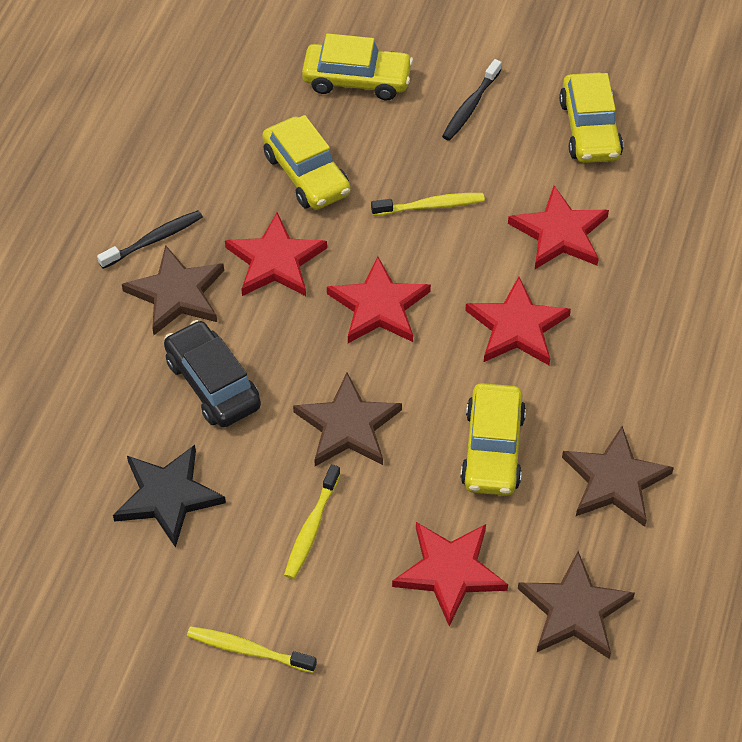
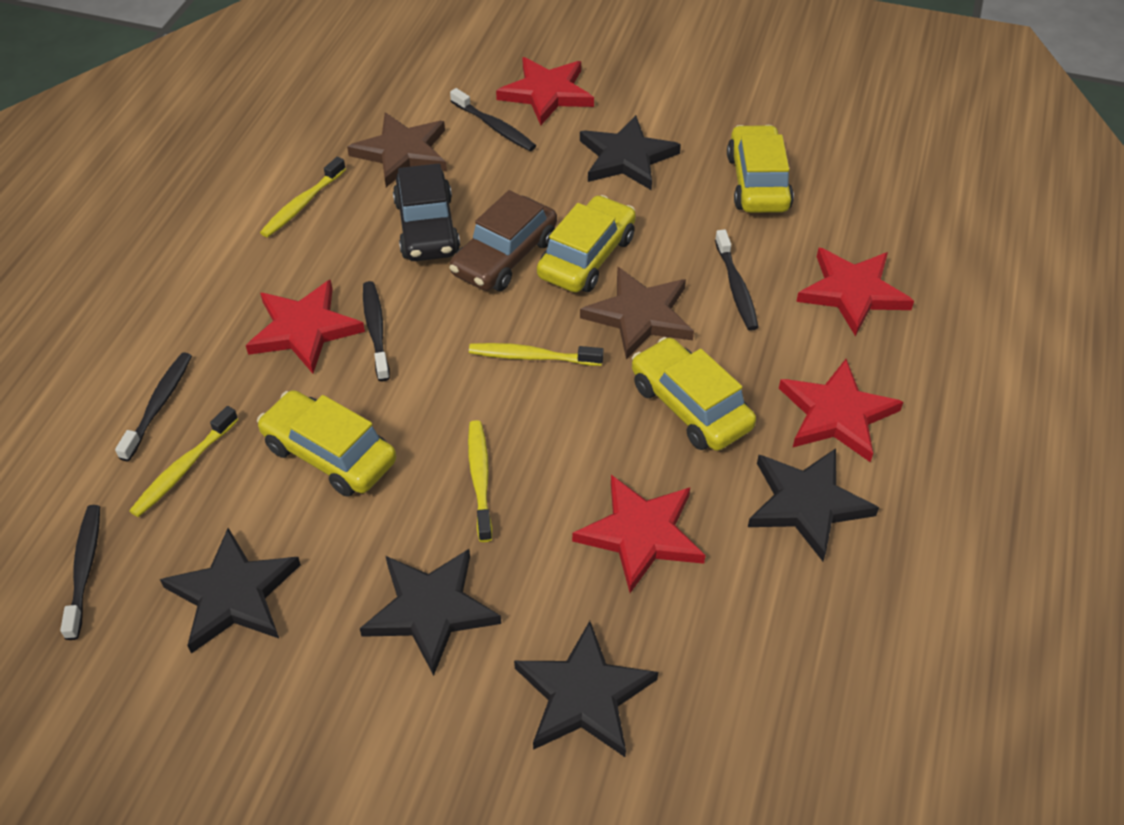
black star: 1 -> 5
black toothbrush: 2 -> 5
brown car: 0 -> 1
brown star: 4 -> 2
yellow toothbrush: 3 -> 4

